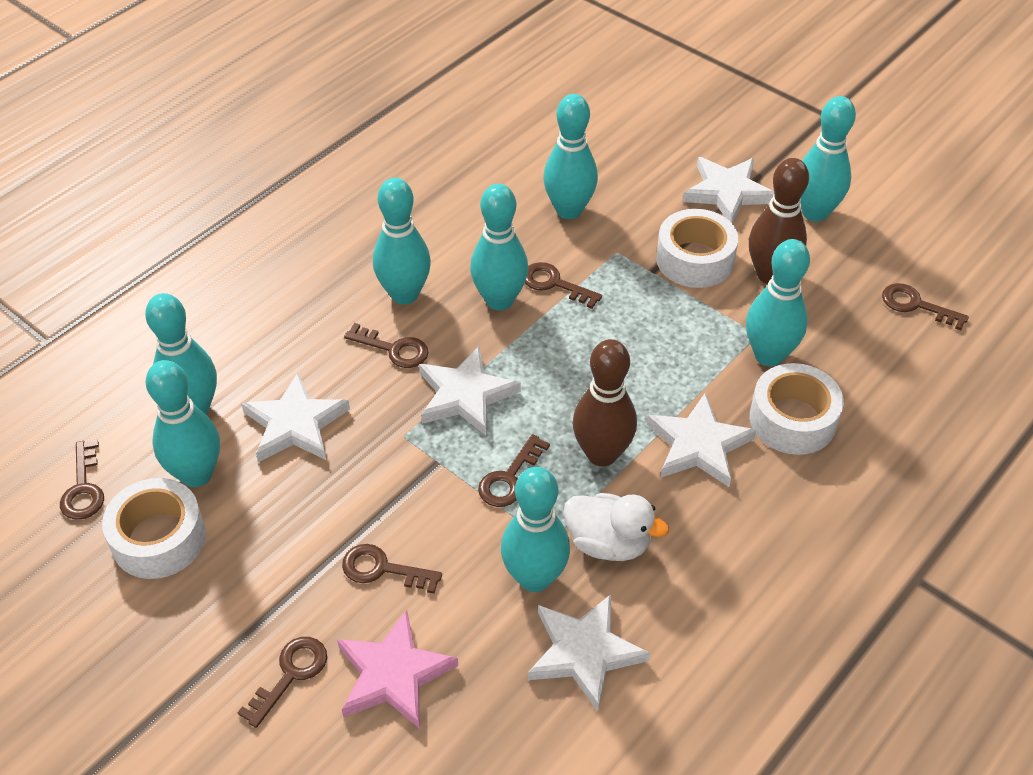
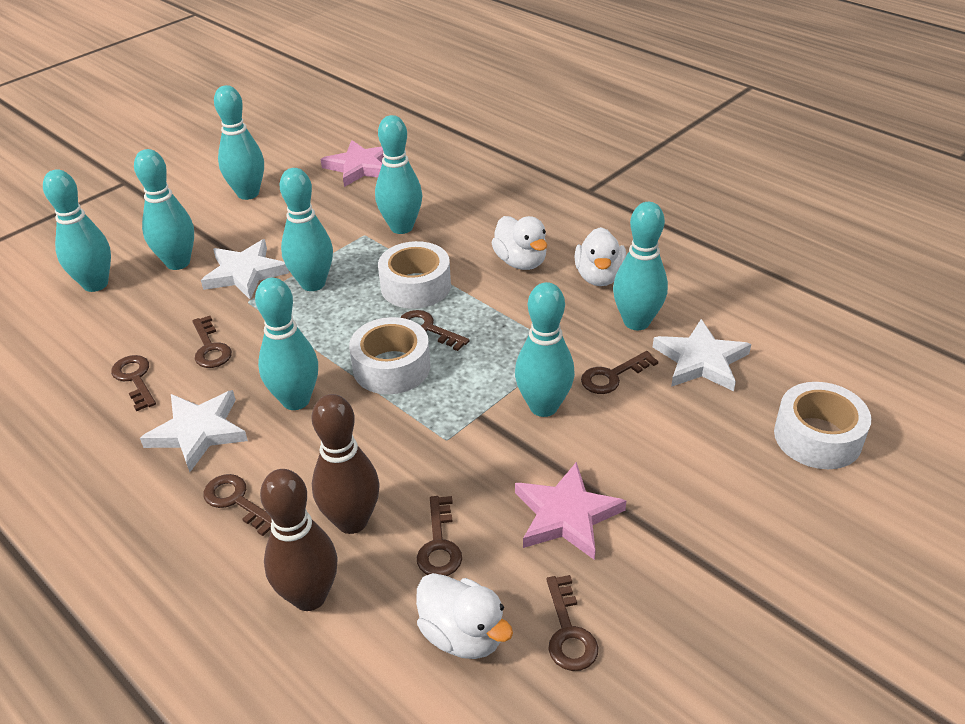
pink star: 1 -> 2
white duck: 1 -> 3
white star: 5 -> 3

